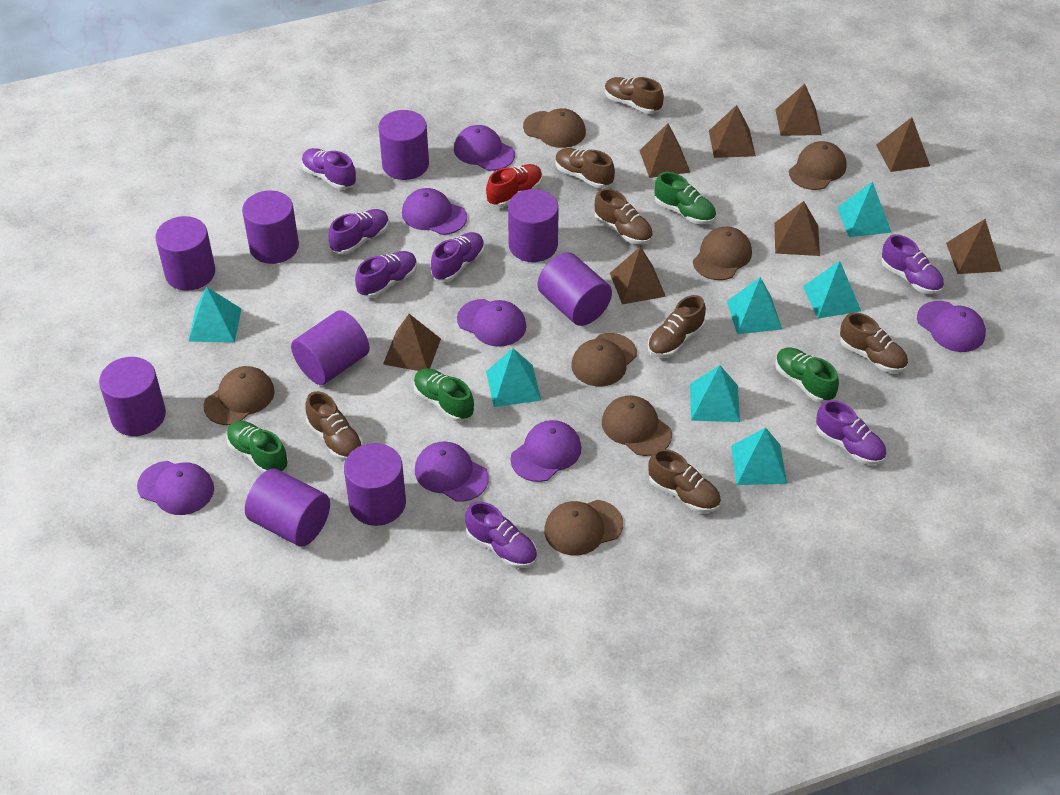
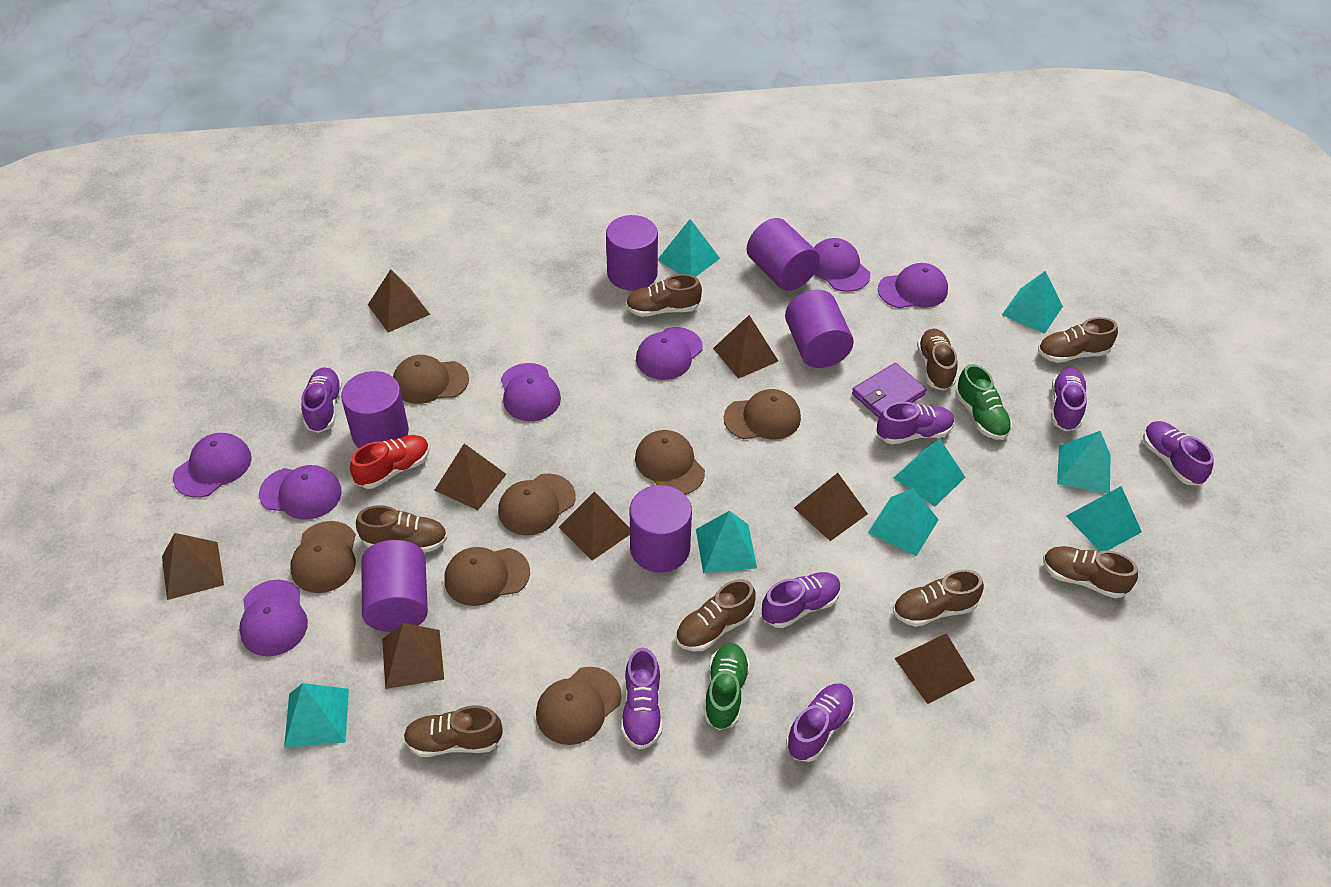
brown shoe: 7 -> 8
green shoe: 4 -> 2
purple cylinder: 9 -> 6
purple wallet: 0 -> 1
turquoise pyramid: 7 -> 8

